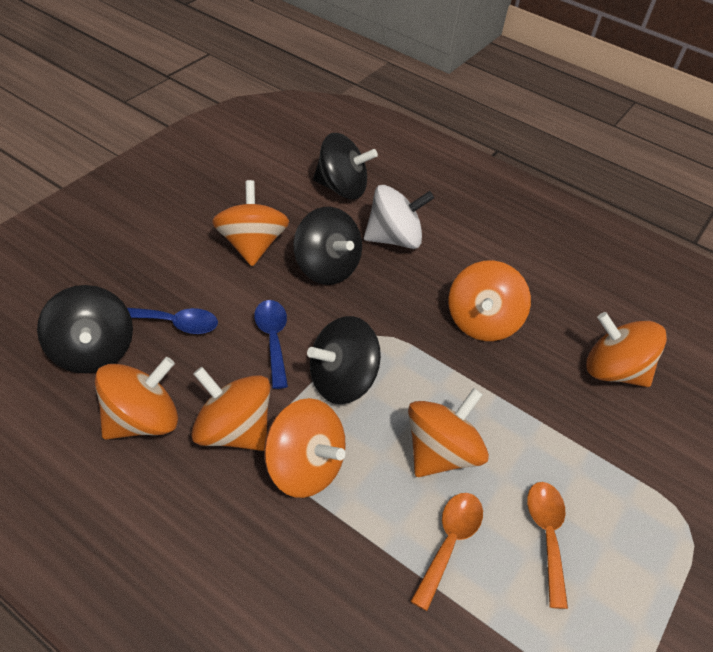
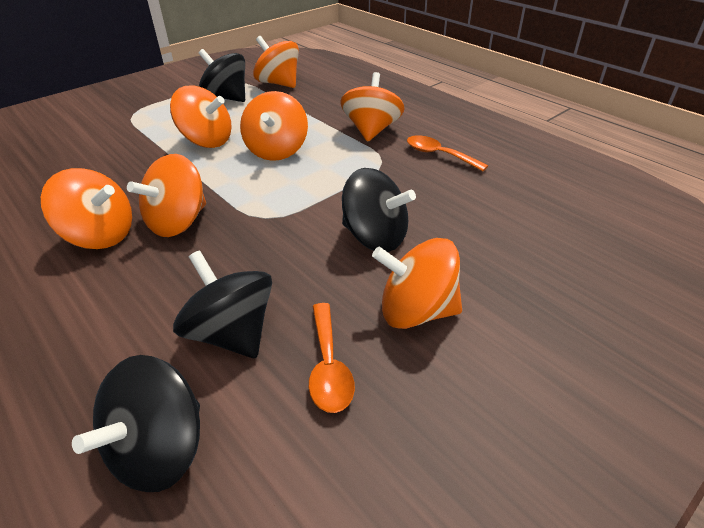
blue spoon: 2 -> 0
white spinning top: 1 -> 0

